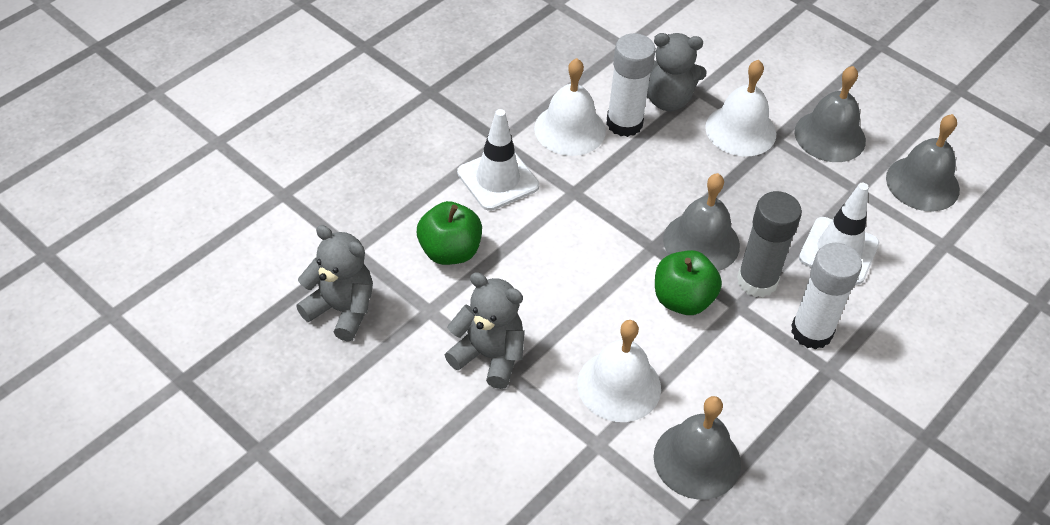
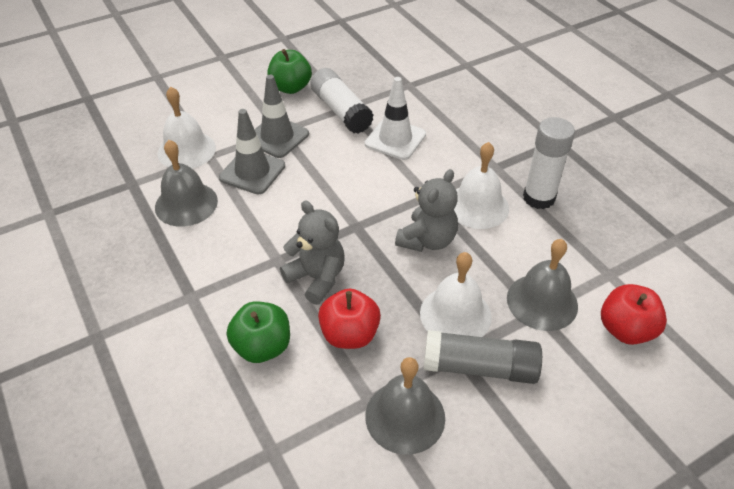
grey bell: 4 -> 3
grey teddy bear: 3 -> 2
grey traffic cone: 0 -> 2
red apple: 0 -> 2
white traffic cone: 2 -> 1

